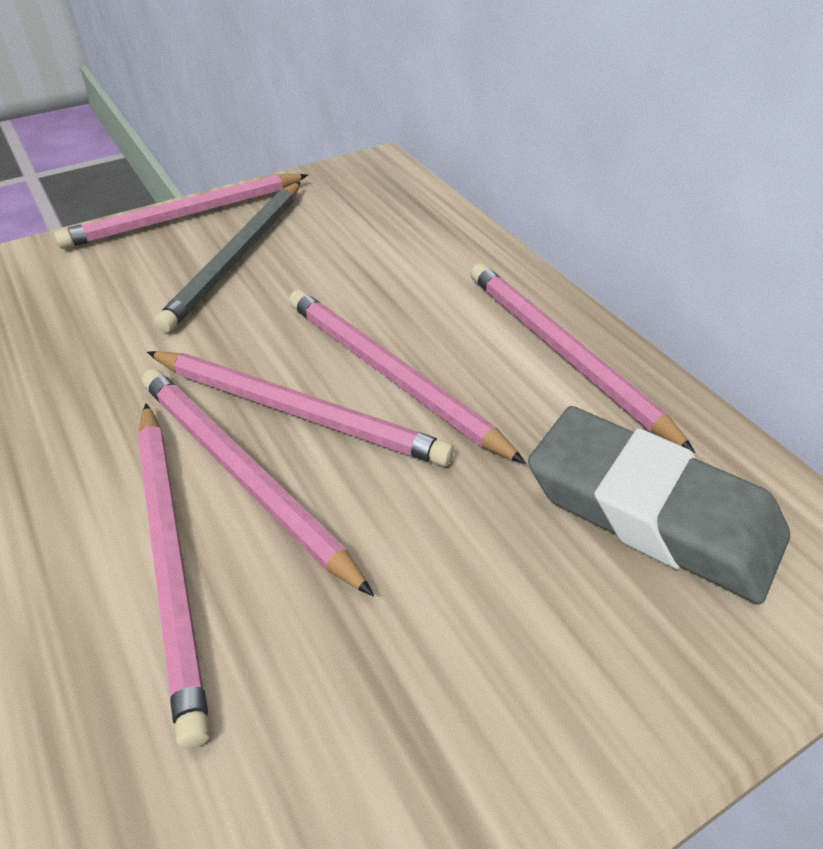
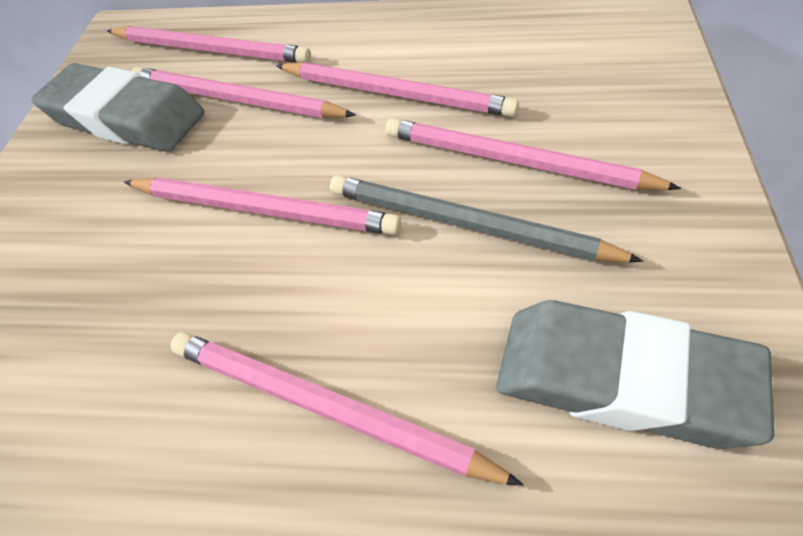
grey eraser: 1 -> 2

